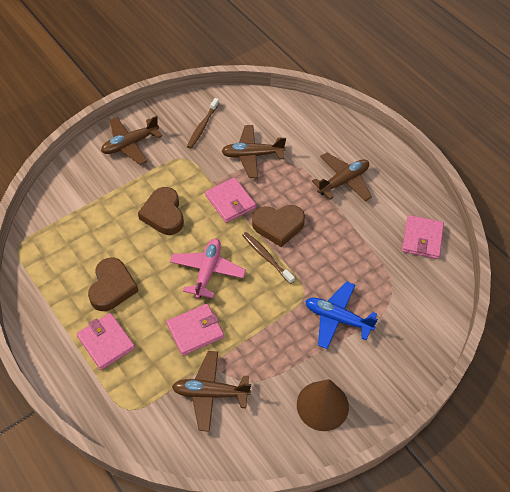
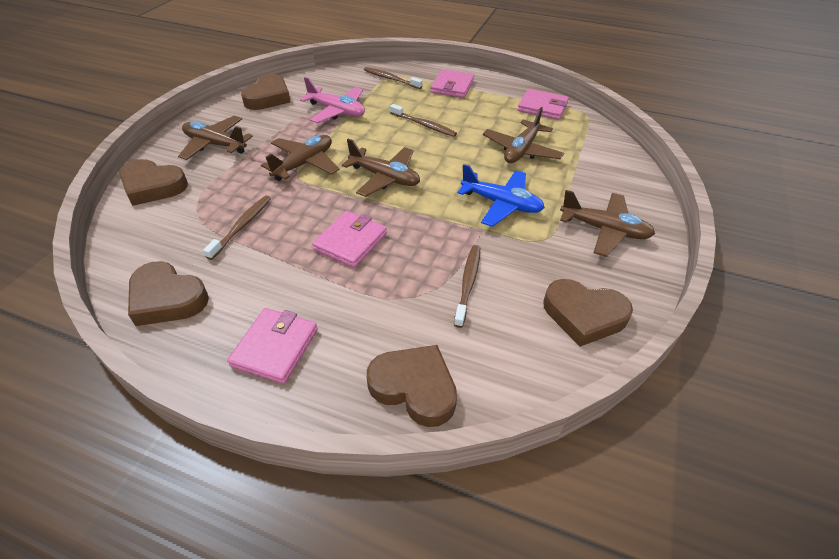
brown cone: 1 -> 0
brown heart: 3 -> 5
brown plane: 4 -> 5
brown toothbrush: 2 -> 4

